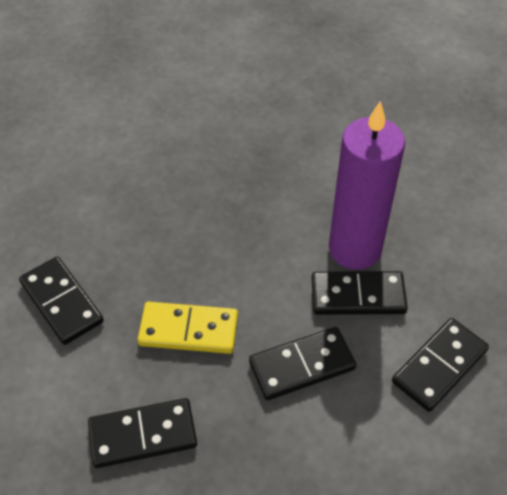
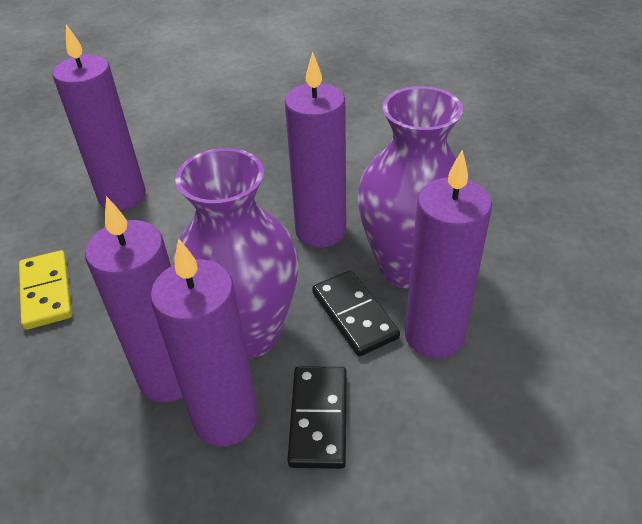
black domino: 5 -> 2
purple candle: 1 -> 5
purple vase: 0 -> 2

